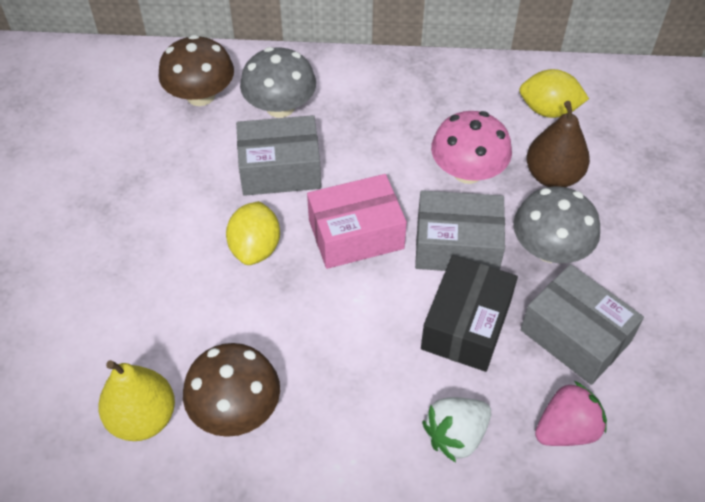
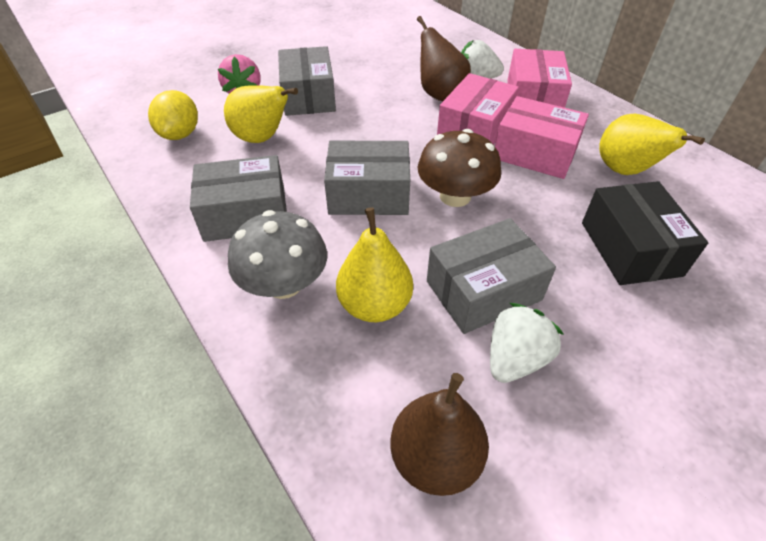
brown mushroom: 2 -> 1
brown pear: 1 -> 2
grey box: 3 -> 4
grey mushroom: 2 -> 1
pink box: 1 -> 3
pink mushroom: 1 -> 0
white strawberry: 1 -> 2
yellow lemon: 2 -> 1
yellow pear: 1 -> 3

